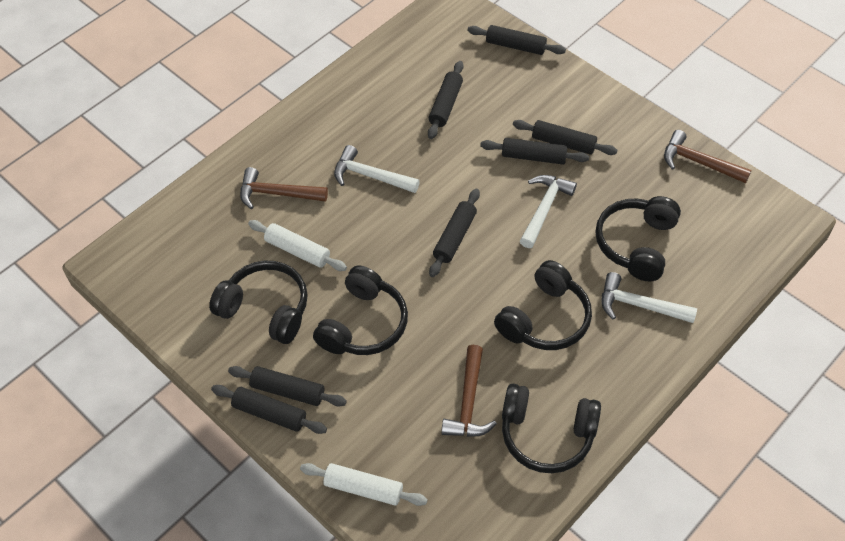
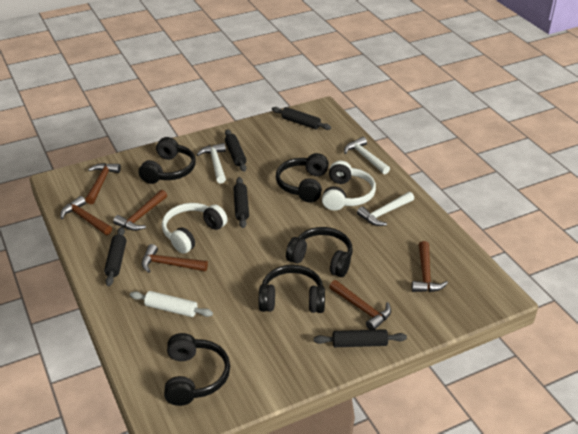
black rolling pin: 7 -> 5
brown hammer: 3 -> 6
white headphones: 0 -> 2
white rolling pin: 2 -> 1

